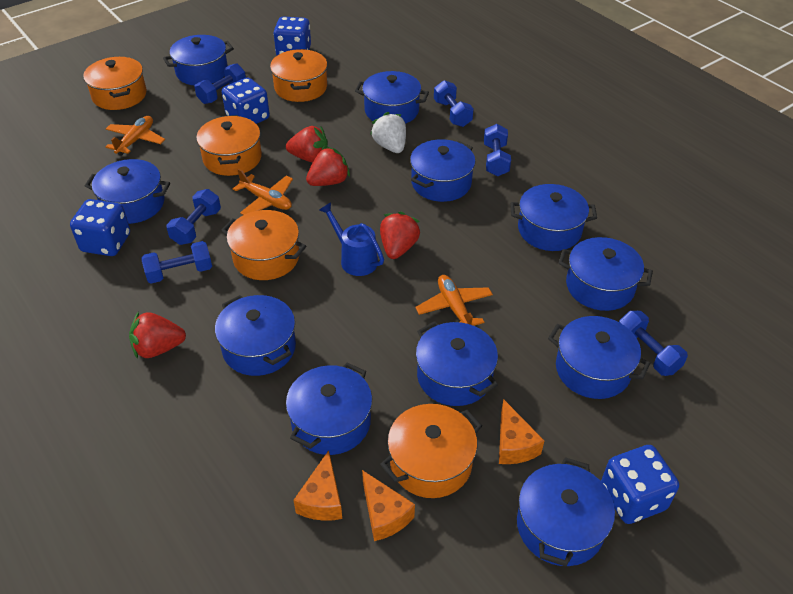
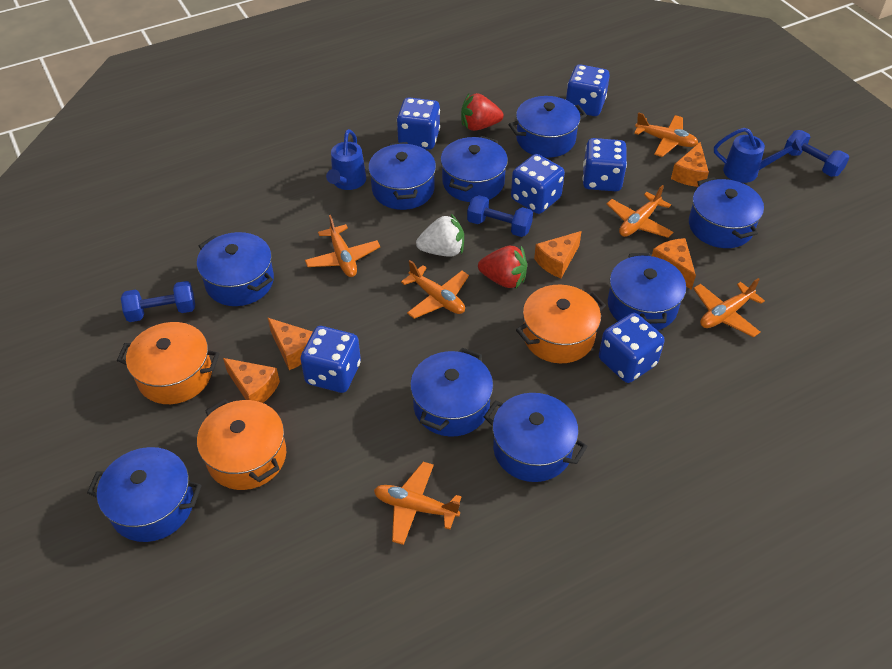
blue dice: 4 -> 6
blue dumbbell: 6 -> 3
blue pot: 11 -> 9
blue watering can: 1 -> 2
orange cheese: 3 -> 5
orange plane: 3 -> 6
orange pot: 5 -> 3
red strawberry: 4 -> 2

